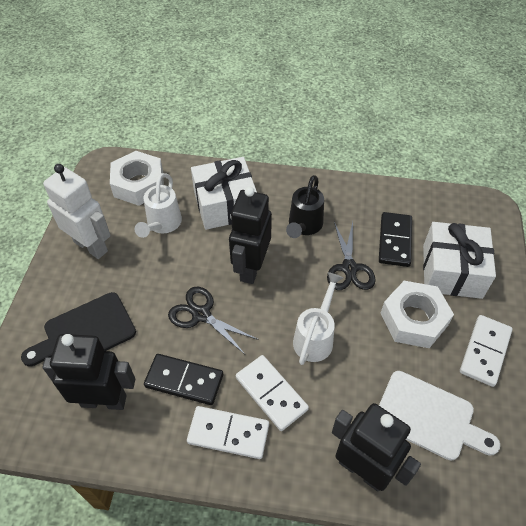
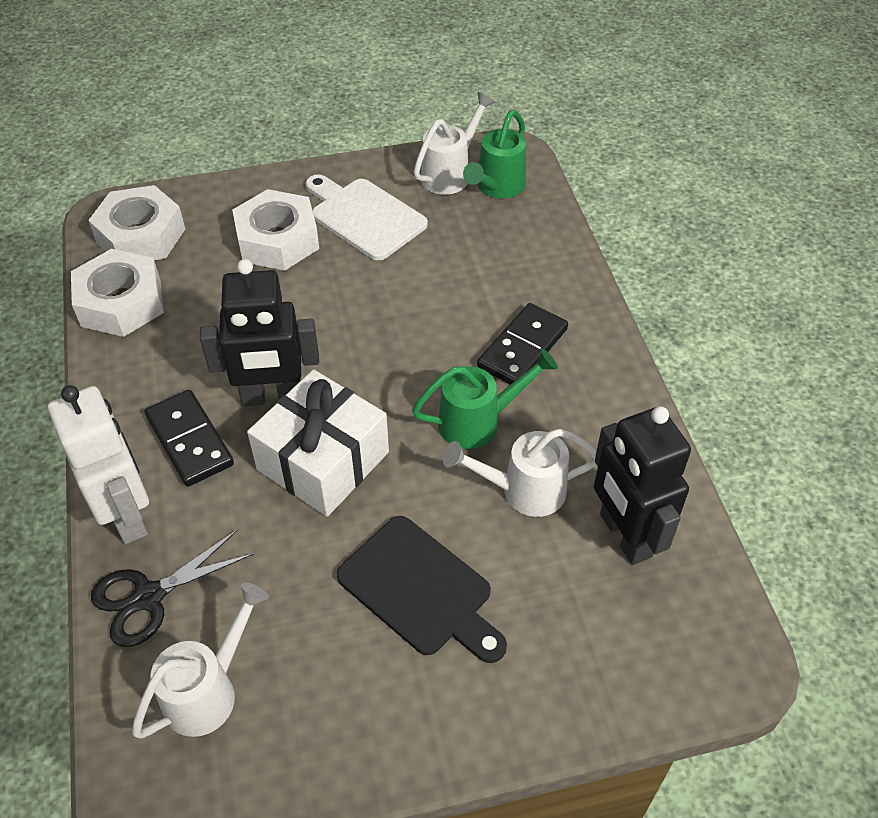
black robot: 3 -> 2
black scissors: 2 -> 1
black watering can: 1 -> 0
green watering can: 0 -> 2
white domino: 3 -> 0
white gift: 2 -> 1
white nut: 2 -> 3
white watering can: 2 -> 3

